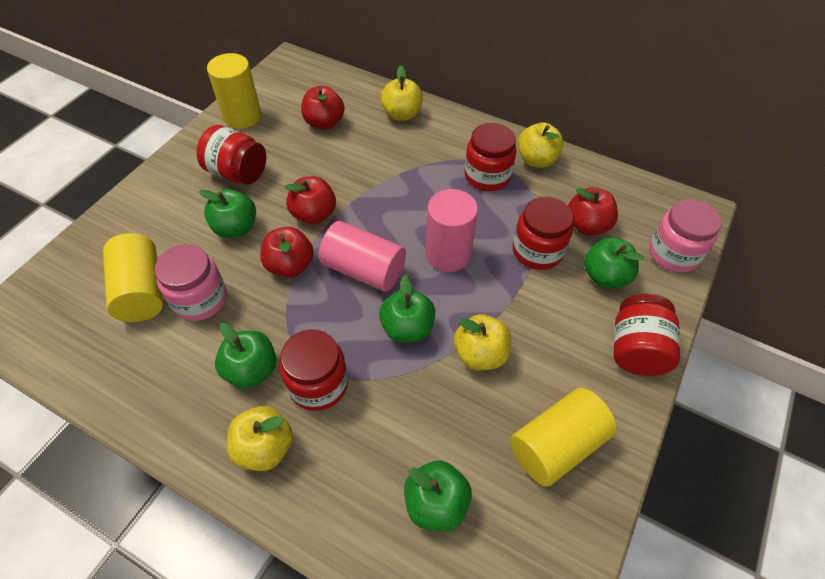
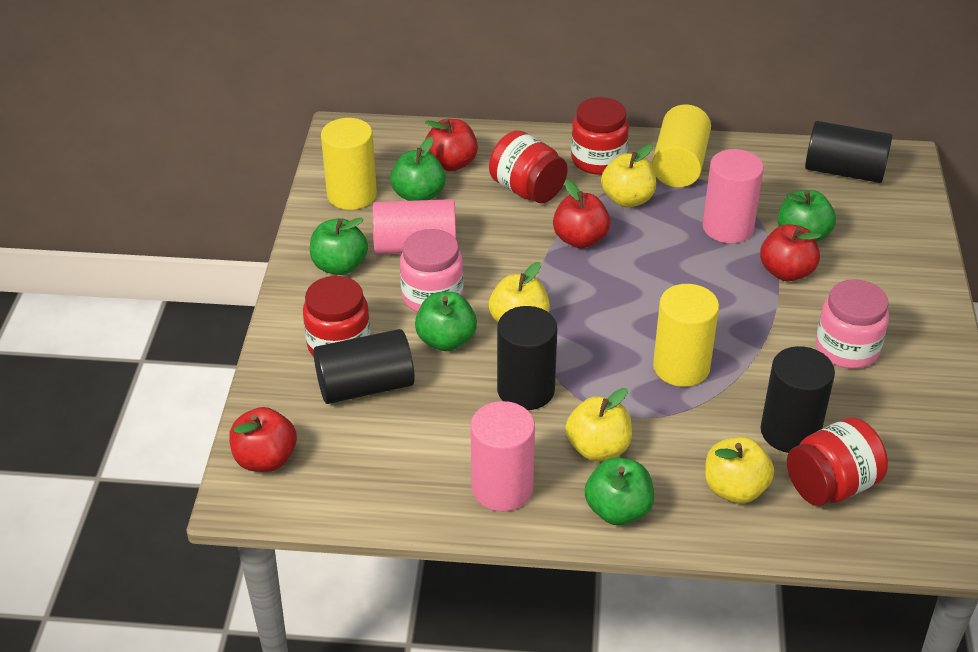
black cylinder: 0 -> 4
pink cylinder: 2 -> 3
red jar: 5 -> 4

